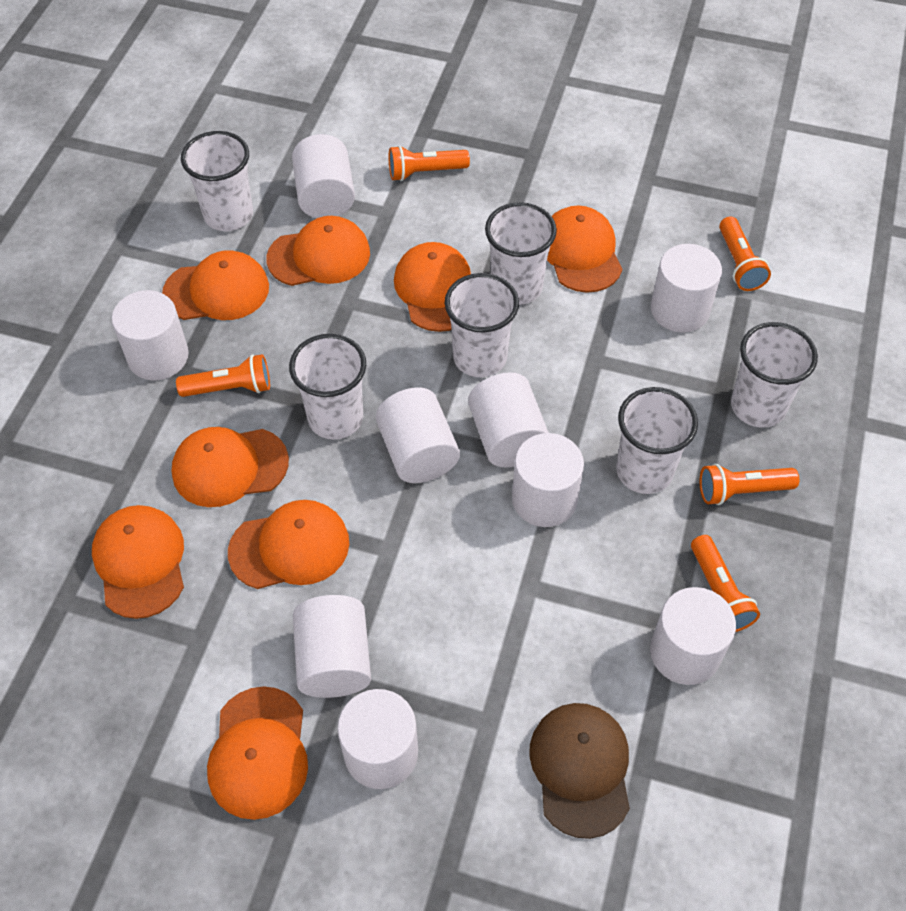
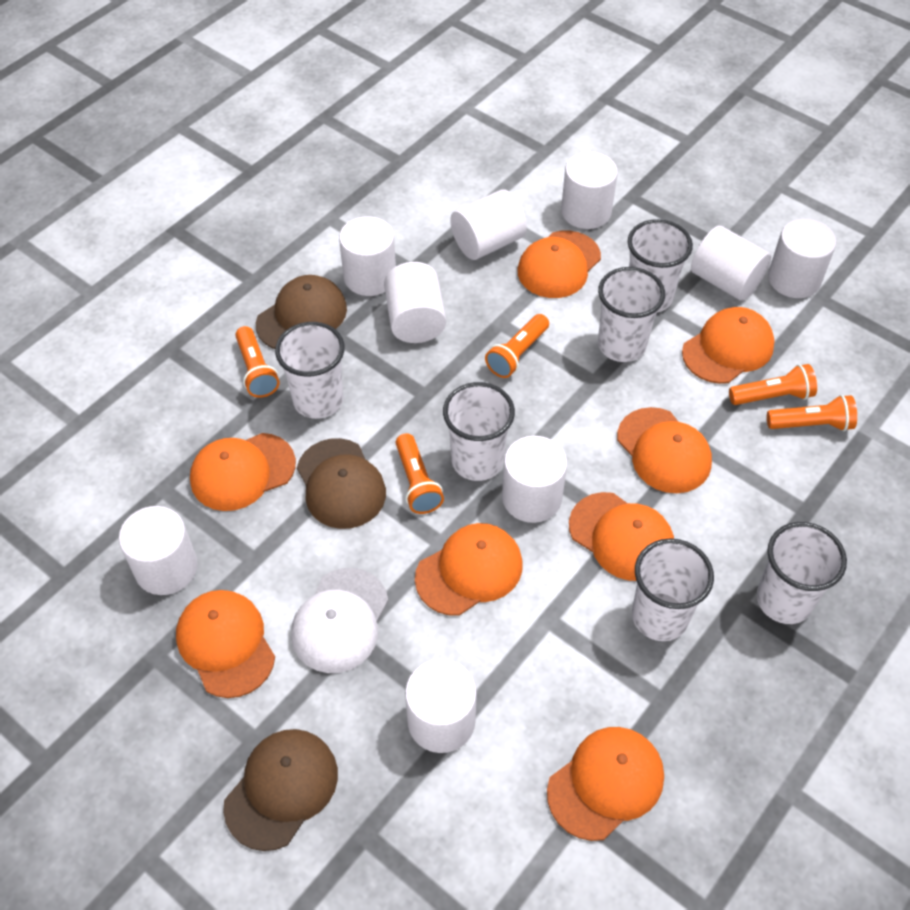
brown cap: 1 -> 3
white cap: 0 -> 1

